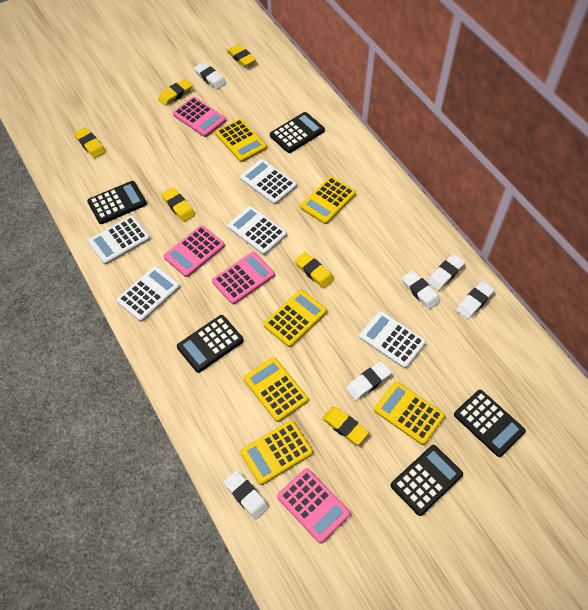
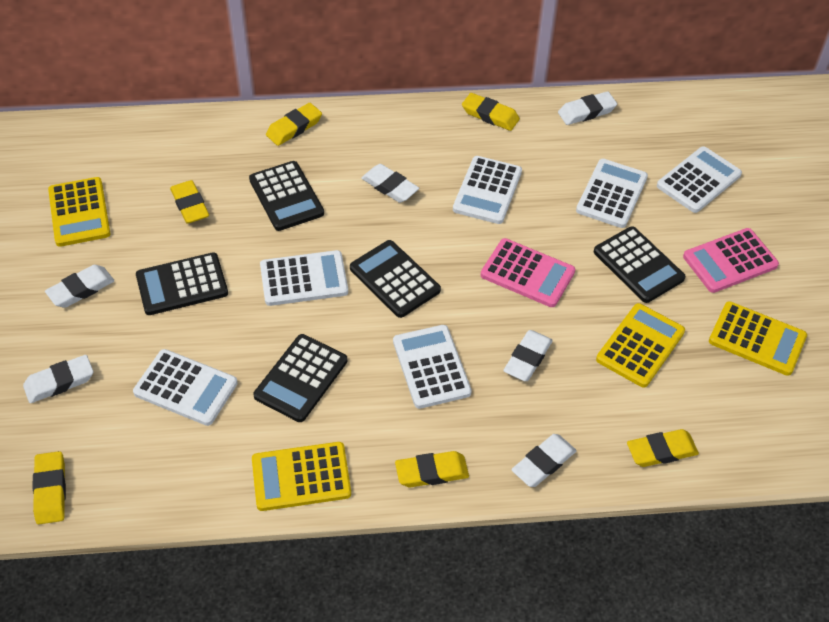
pink calculator: 4 -> 2
white calculator: 5 -> 6
yellow calculator: 6 -> 4

